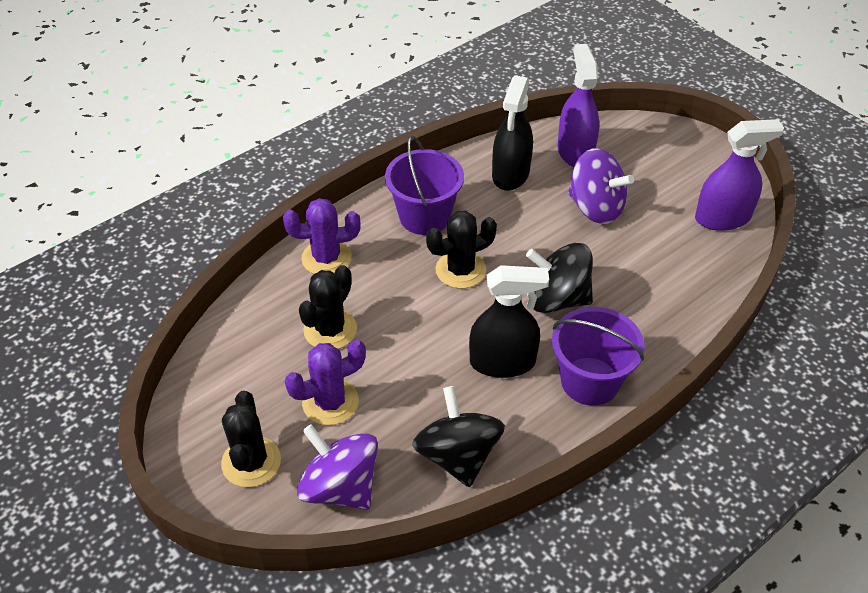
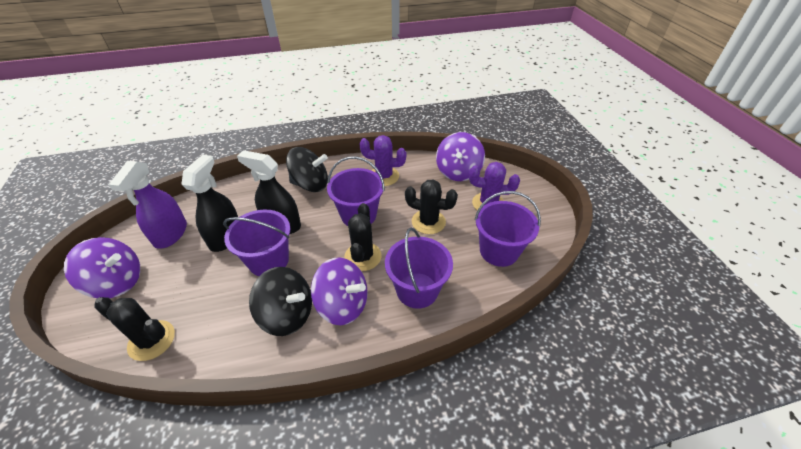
purple bucket: 2 -> 4
purple spinning top: 2 -> 3
purple spray bottle: 2 -> 1

